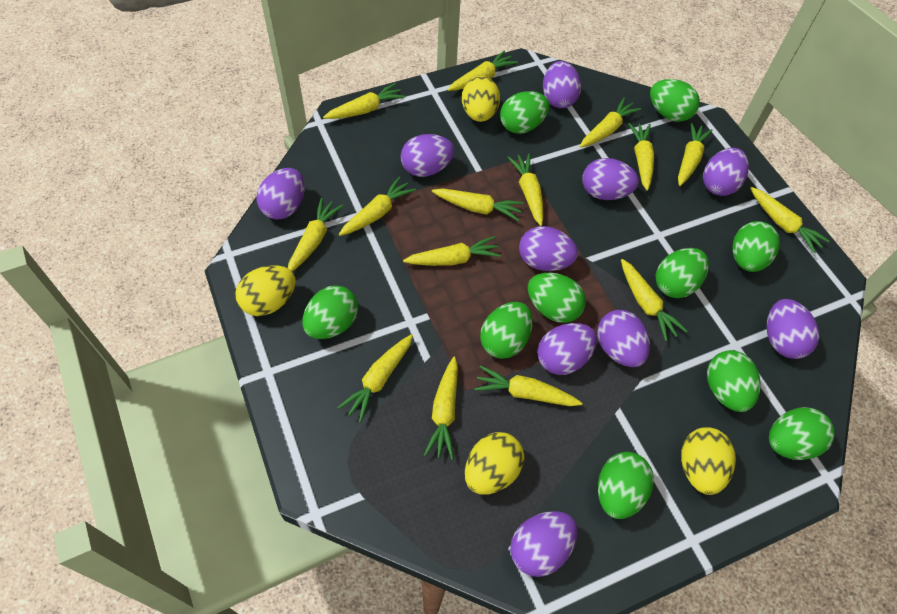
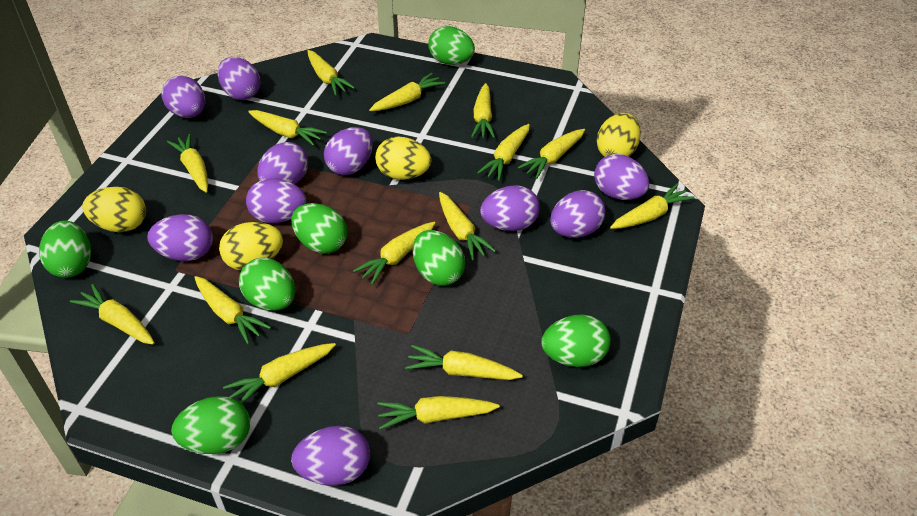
green egg: 10 -> 7

